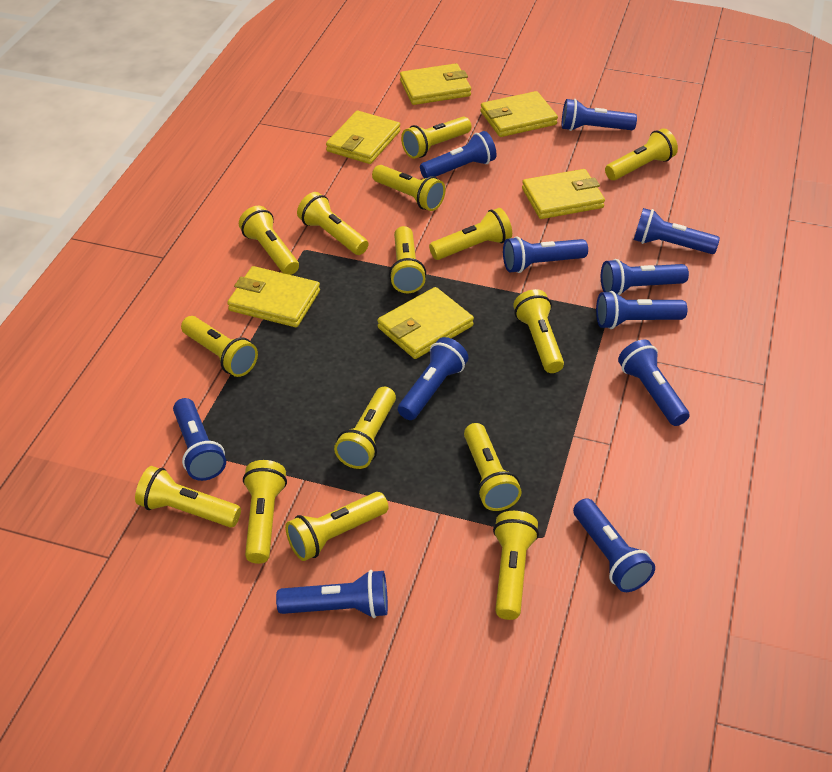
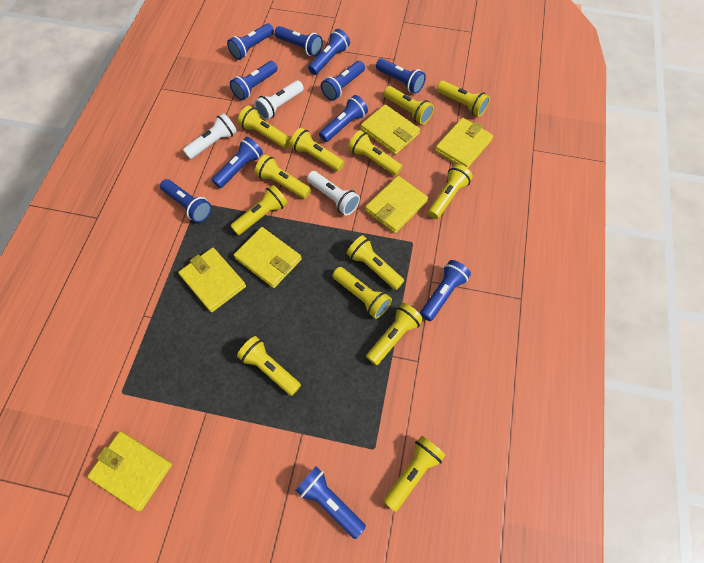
white flashlight: 0 -> 3
yellow flashlight: 15 -> 13

